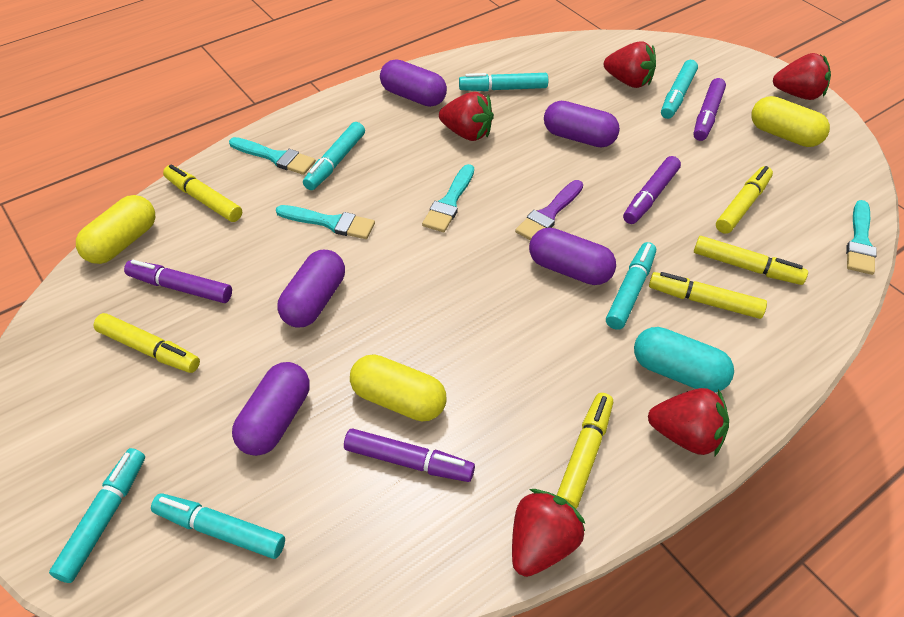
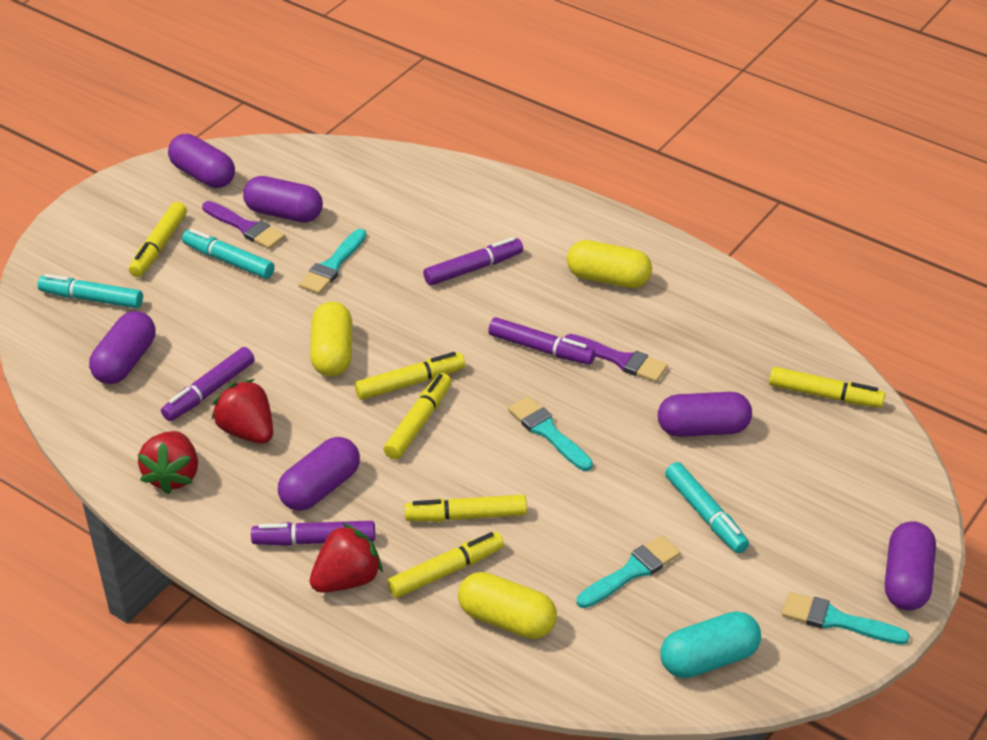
purple brush: 1 -> 2
purple capsule: 5 -> 6
red strawberry: 5 -> 3
turquoise marker: 6 -> 3

